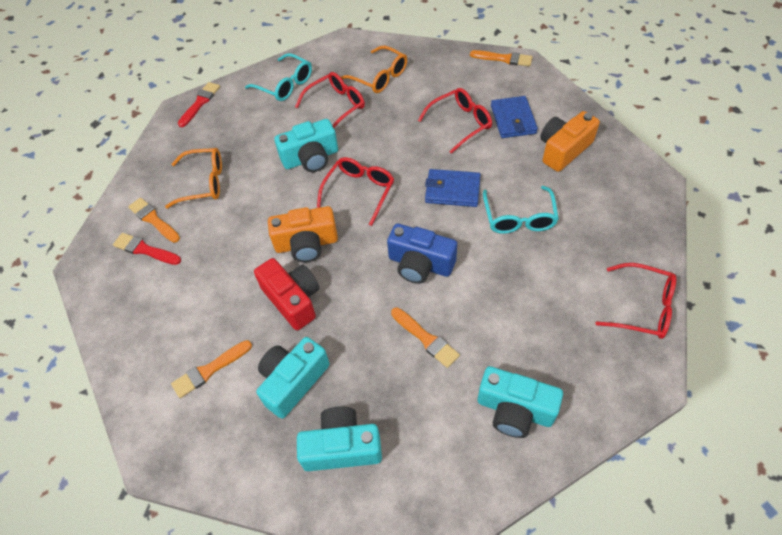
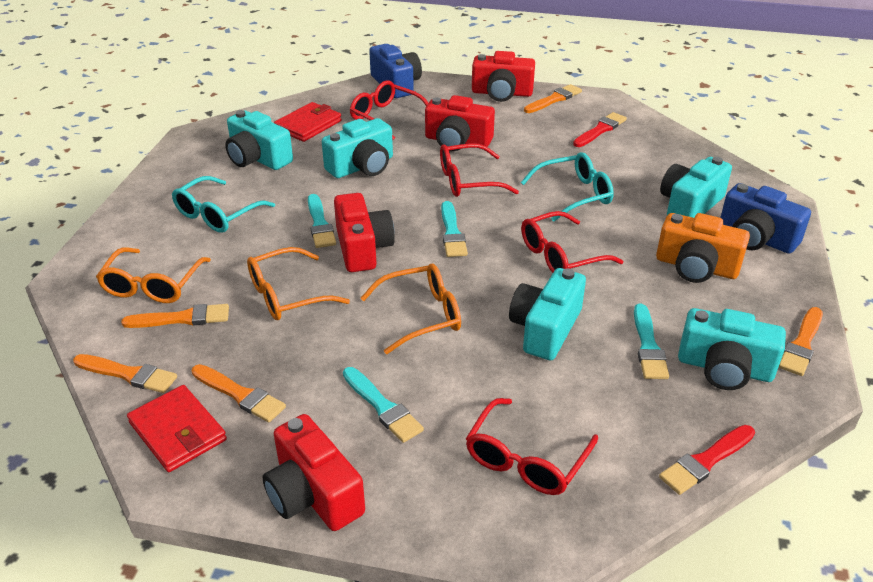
blue camera: 1 -> 2
blue wallet: 2 -> 0
orange brush: 4 -> 5
orange camera: 2 -> 1
orange glasses: 2 -> 3
red camera: 1 -> 4
red wallet: 0 -> 2
turquoise brush: 0 -> 4
turquoise camera: 4 -> 5

